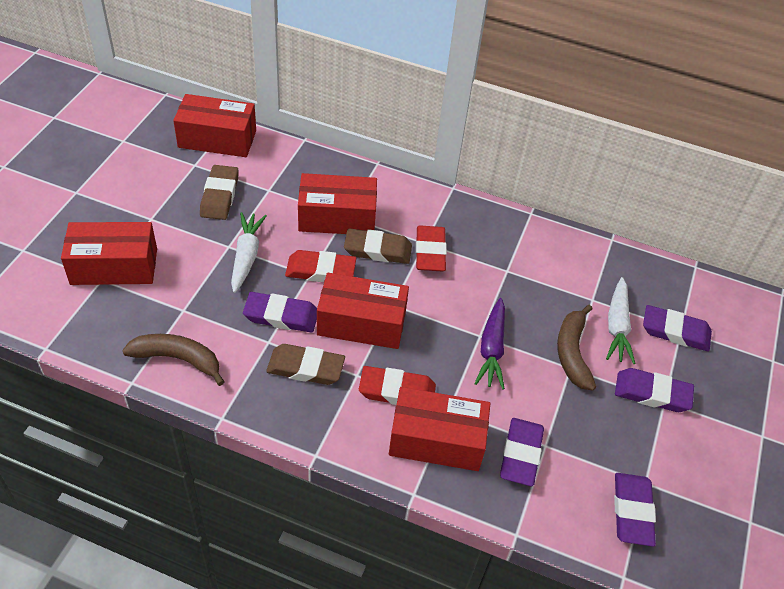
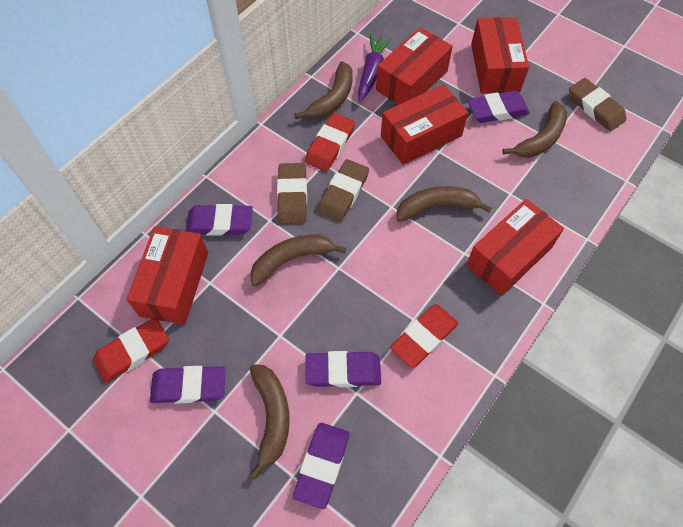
brown banana: 2 -> 5
white carrot: 2 -> 0

